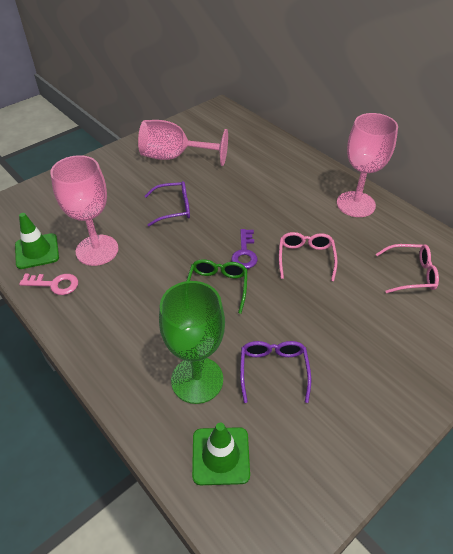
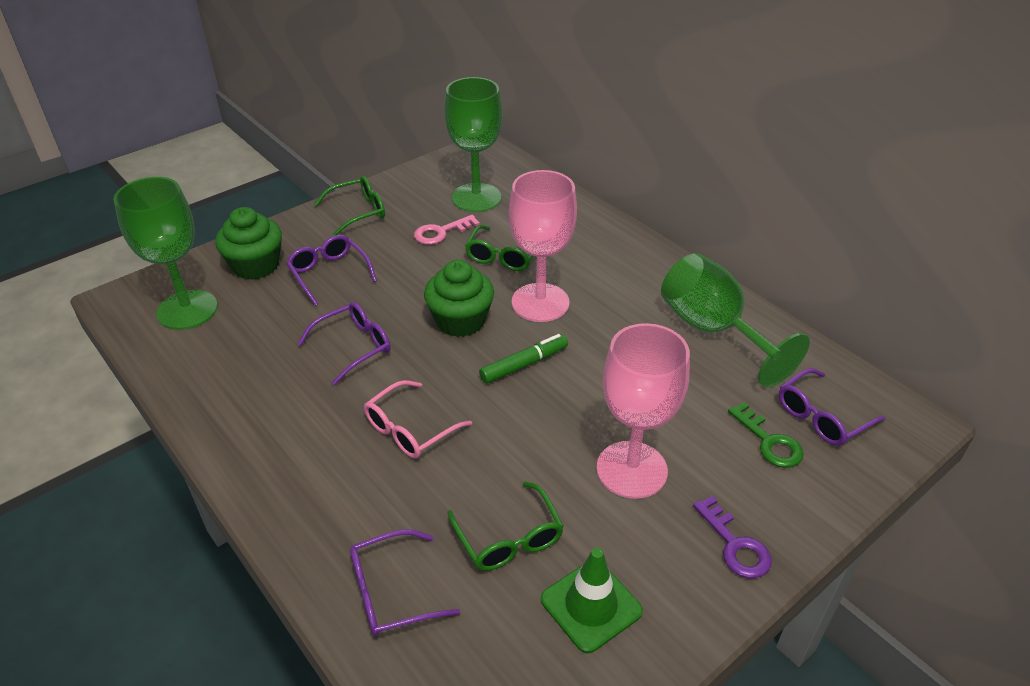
green cupcake: 0 -> 2
green glasses: 1 -> 3
green goblet: 1 -> 3
green key: 0 -> 1
green marker: 0 -> 1
green traffic cone: 2 -> 1
pink glasses: 2 -> 1
pink goblet: 3 -> 2
purple glasses: 2 -> 4

